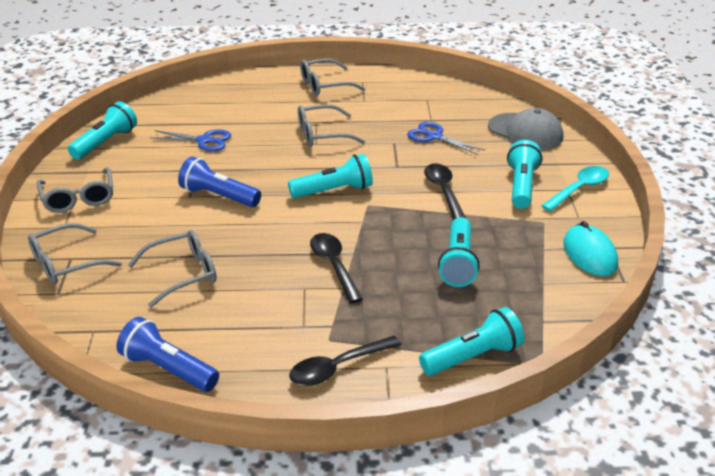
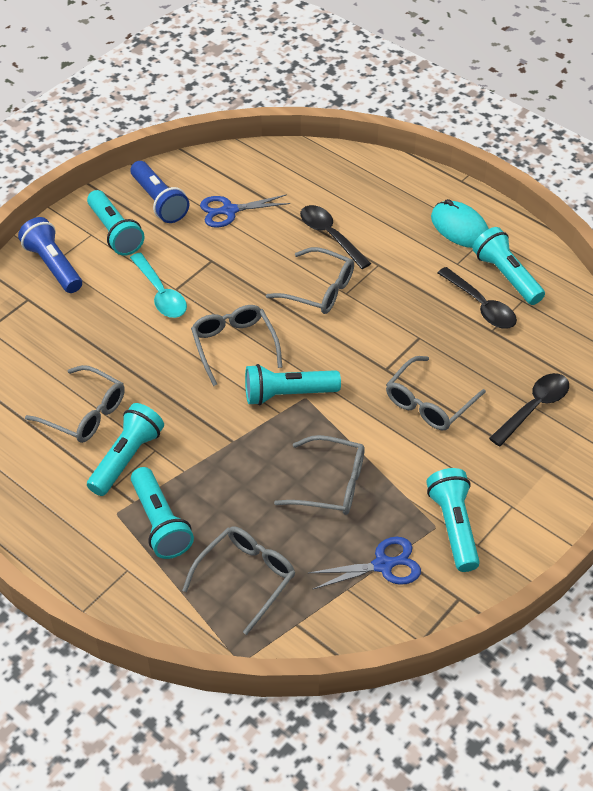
grey cap: 1 -> 0
grey glasses: 5 -> 6
turquoise flashlight: 5 -> 6

